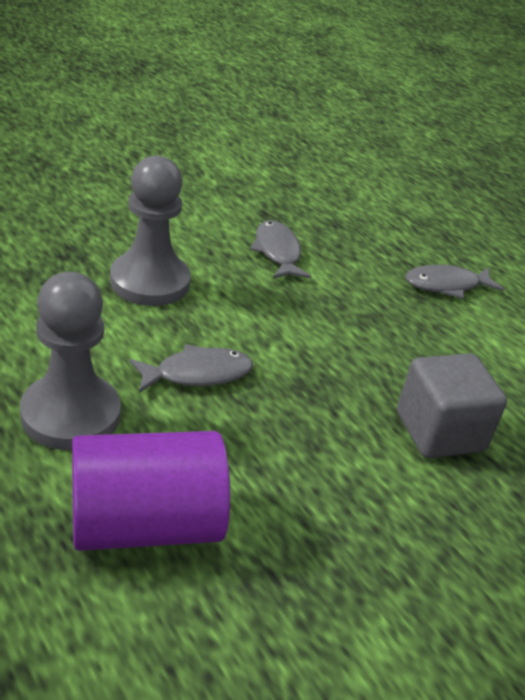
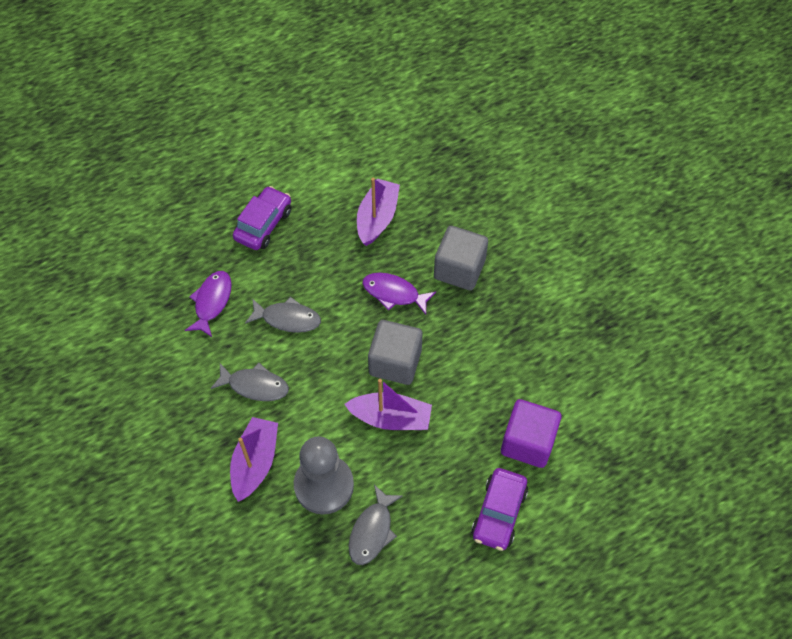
grey cube: 1 -> 2
grey pawn: 2 -> 1
purple boat: 0 -> 3
purple car: 0 -> 2
purple cube: 0 -> 1
purple cylinder: 1 -> 0
purple fish: 0 -> 2

